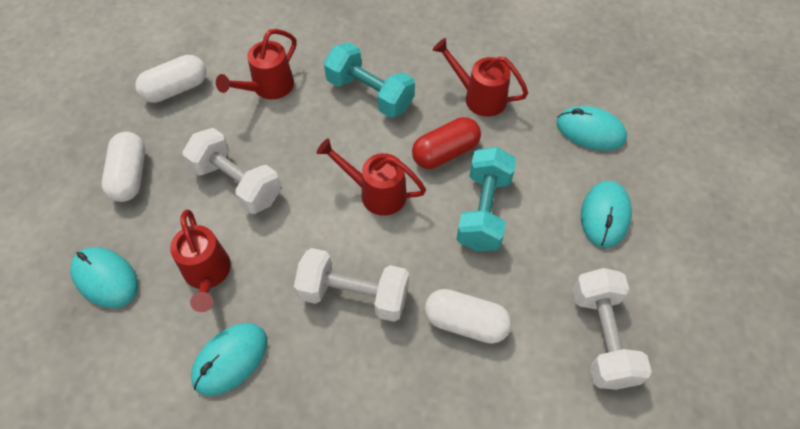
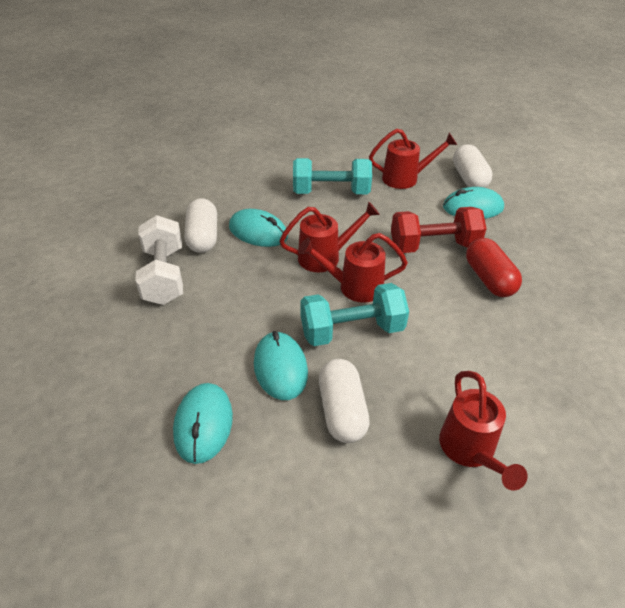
red dumbbell: 0 -> 1
white dumbbell: 3 -> 1

